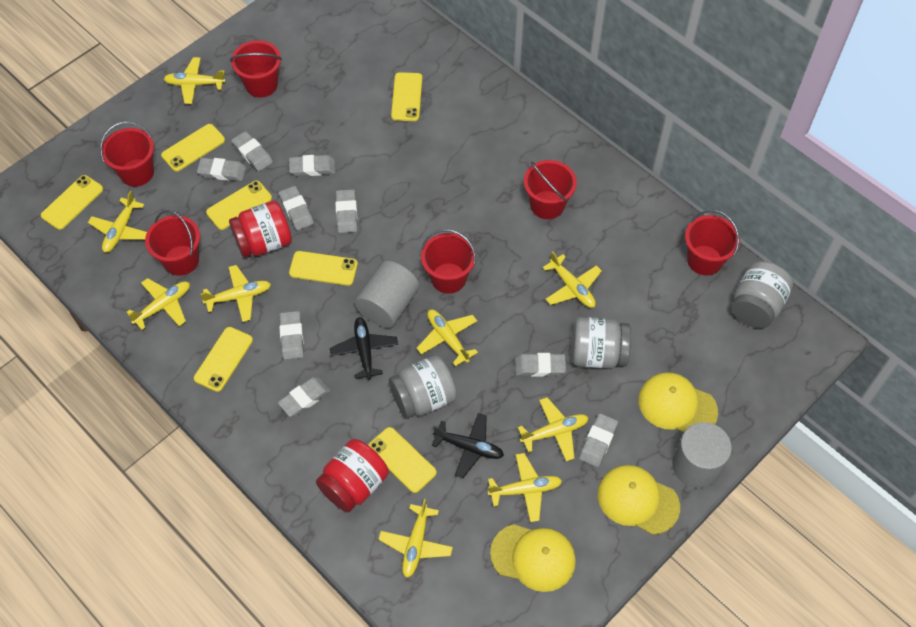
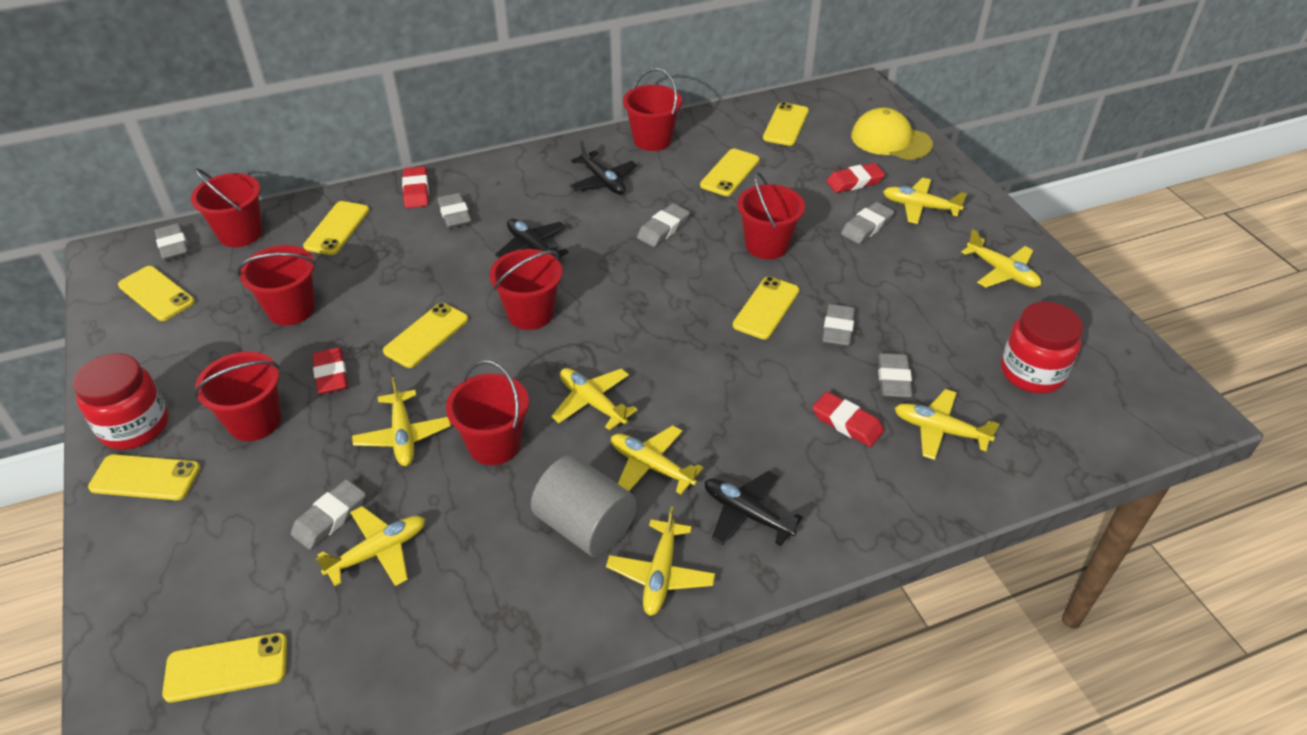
black plane: 2 -> 3
grey cylinder: 2 -> 1
grey eraser: 9 -> 7
grey jar: 3 -> 0
red bucket: 6 -> 7
red eraser: 0 -> 4
yellow cap: 3 -> 1
yellow phone: 7 -> 8
yellow plane: 9 -> 8

